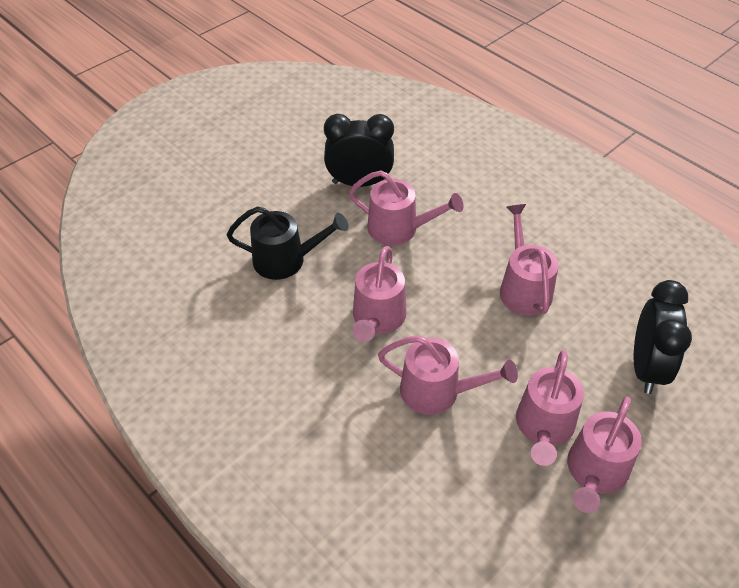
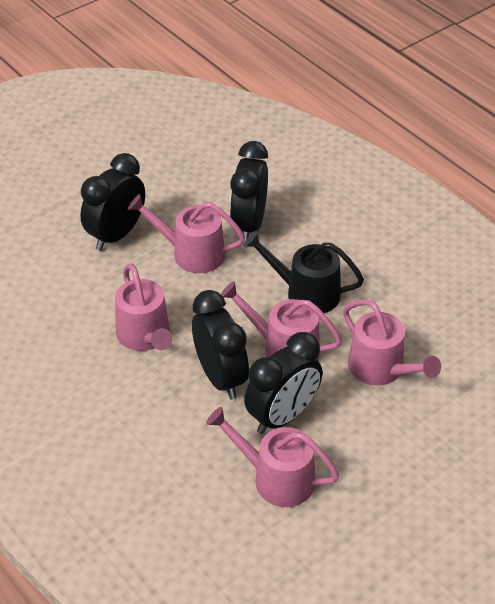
black clock: 2 -> 4
pink watering can: 6 -> 5

